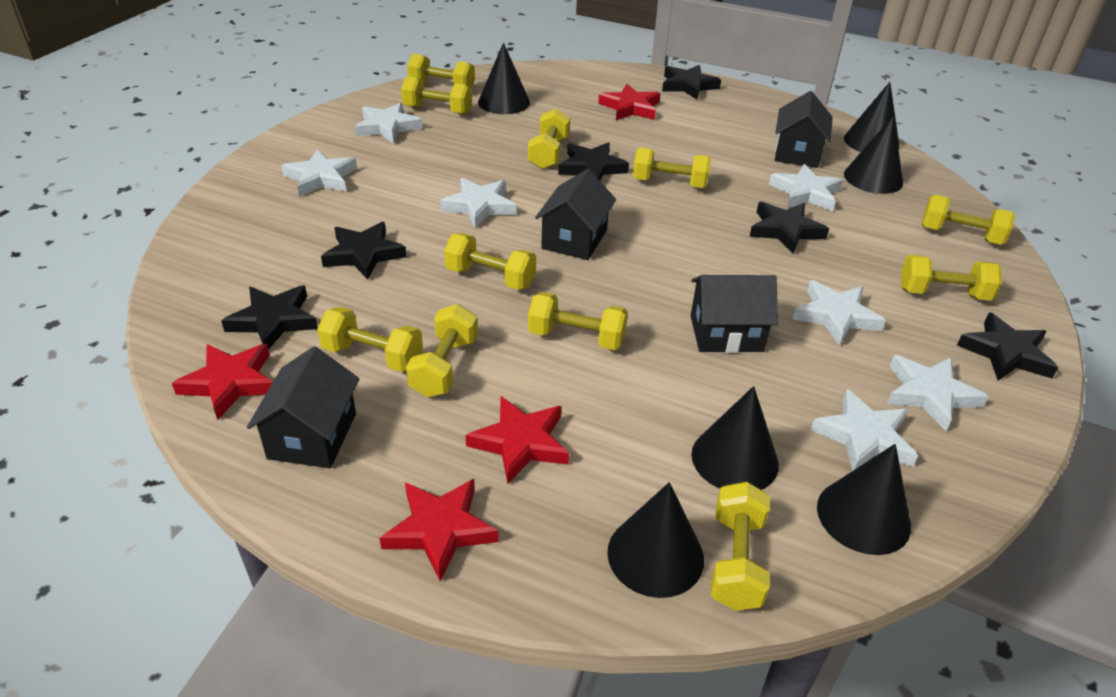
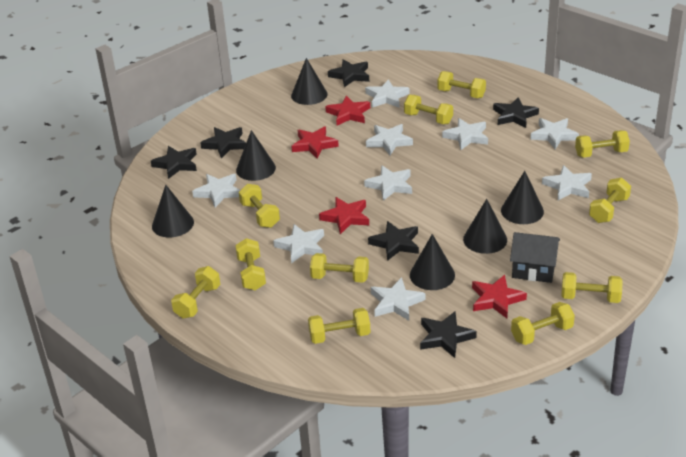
black house: 4 -> 1
white star: 7 -> 9

